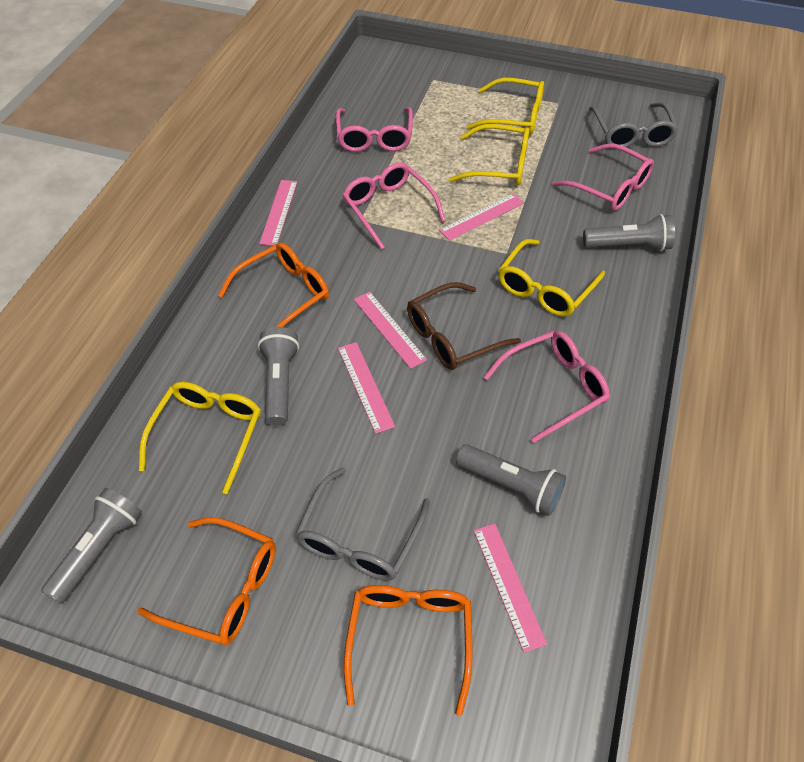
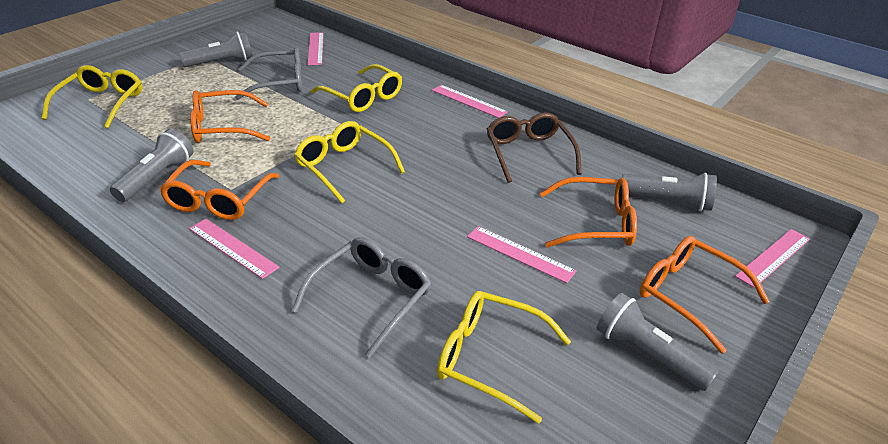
orange glasses: 3 -> 4
pink glasses: 4 -> 0

